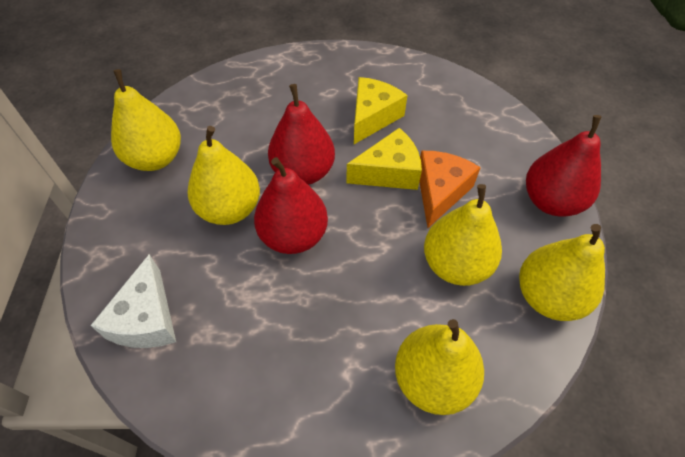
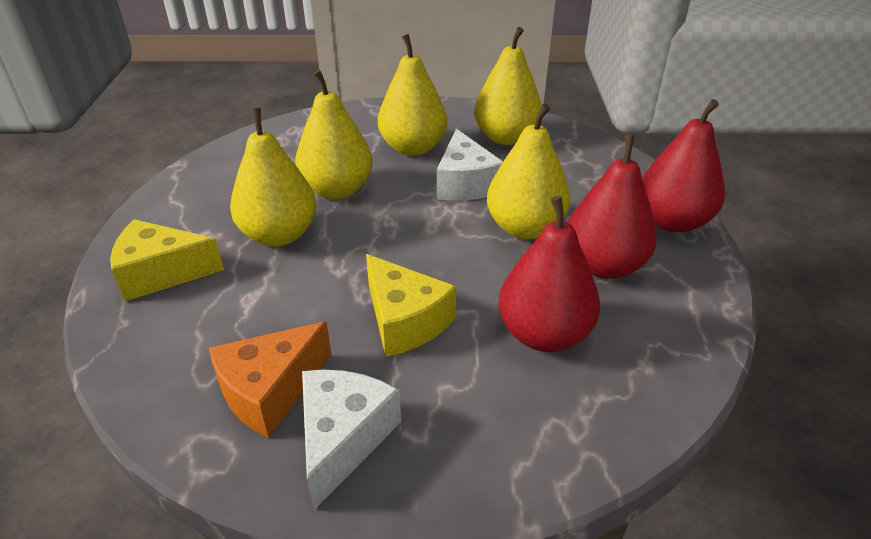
white cheese: 1 -> 2

